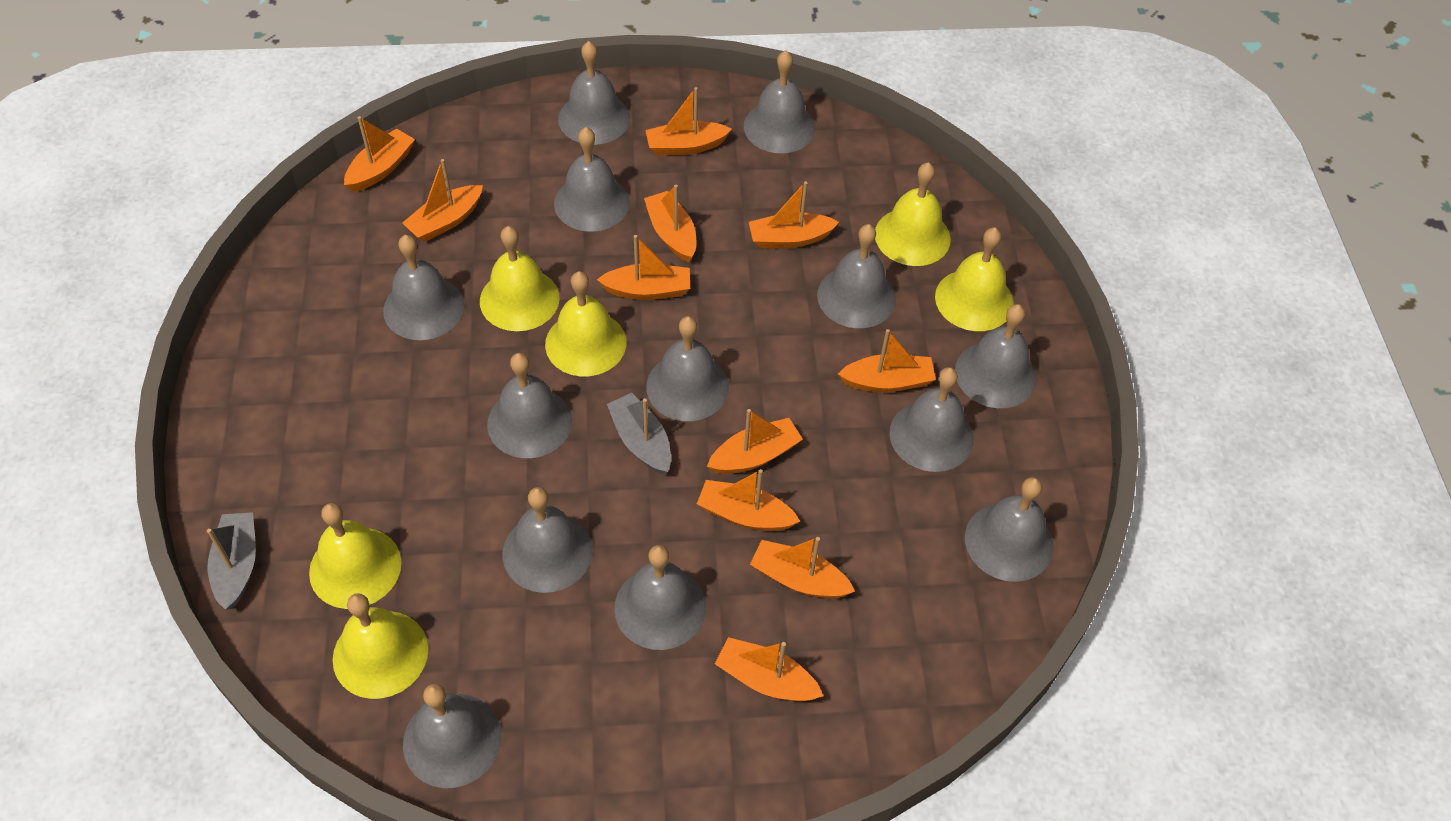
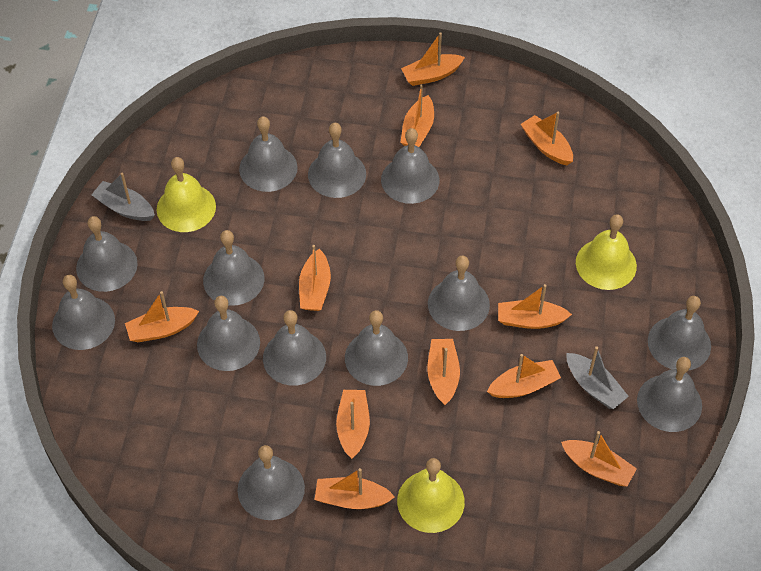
yellow bell: 6 -> 3

